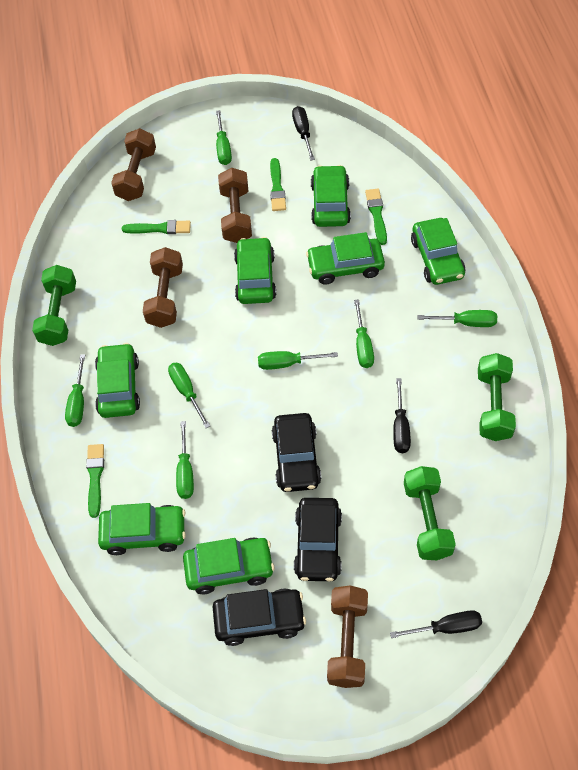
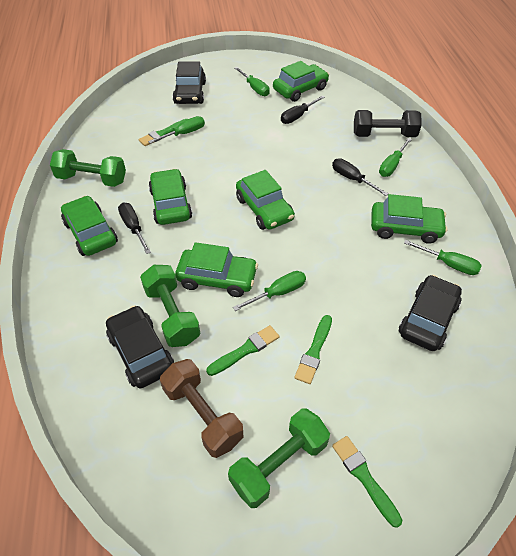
black dumbbell: 0 -> 1
brown dumbbell: 4 -> 1
green car: 7 -> 6
green screwdriver: 7 -> 5

